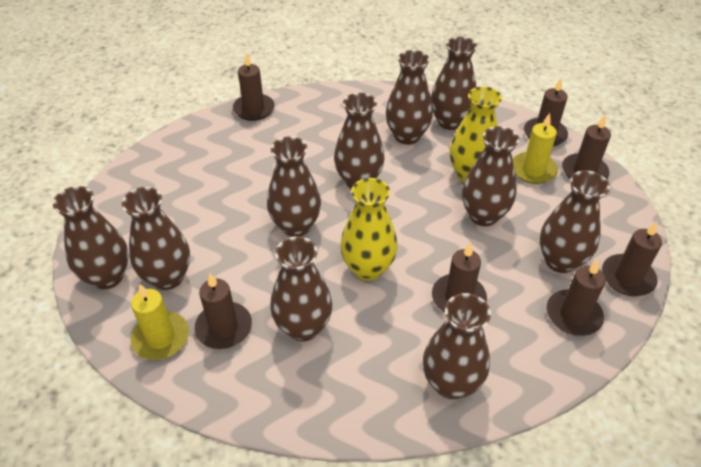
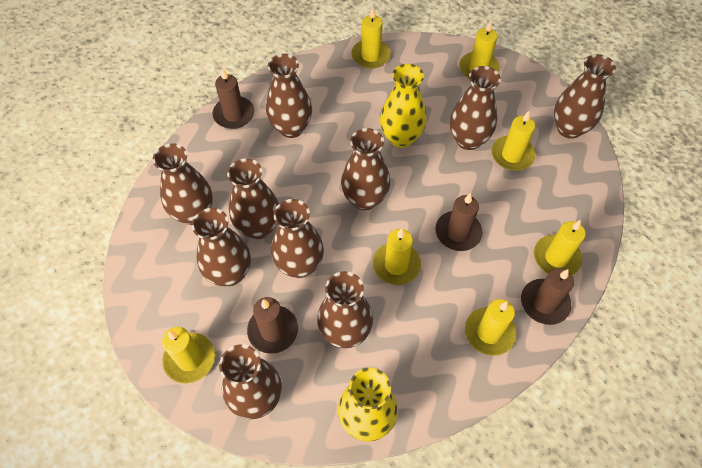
brown candle: 7 -> 4
yellow candle: 2 -> 7

